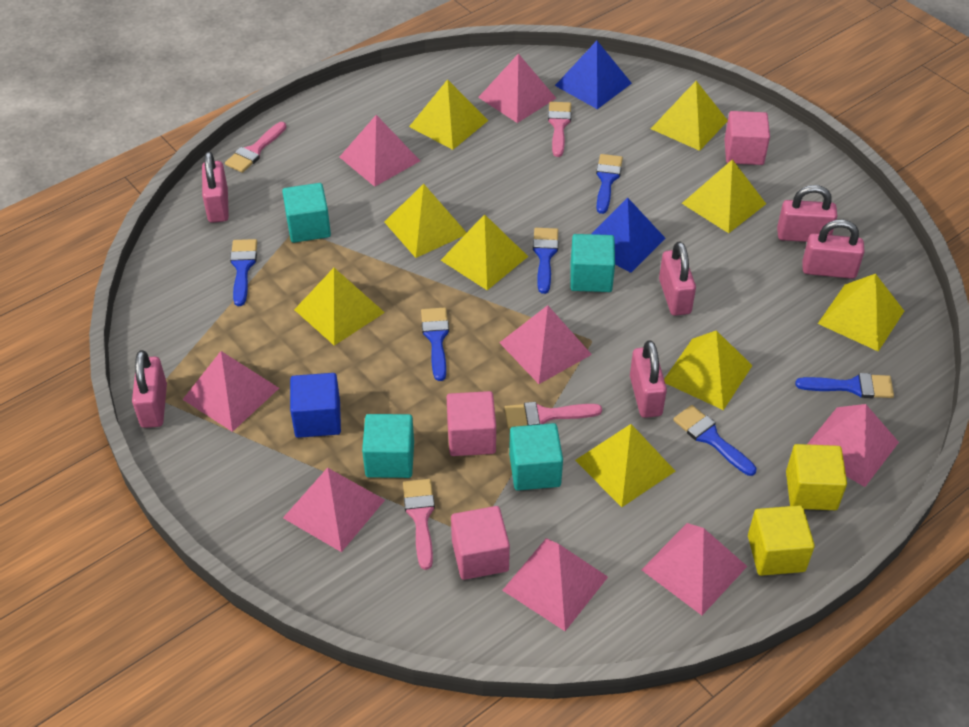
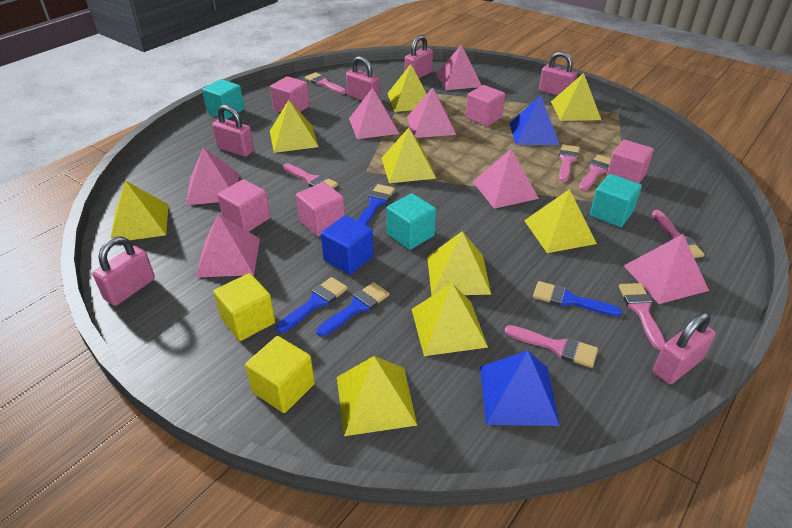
blue brush: 6 -> 4
pink brush: 4 -> 7
pink cube: 3 -> 5
pink pyramid: 8 -> 7
turquoise cube: 4 -> 3

